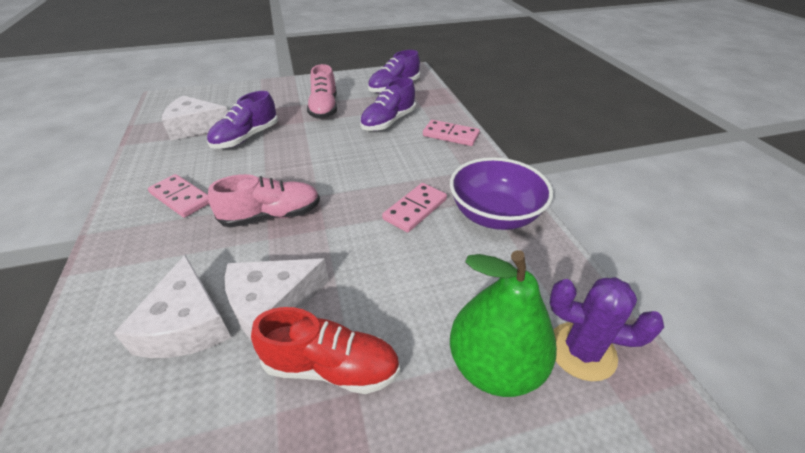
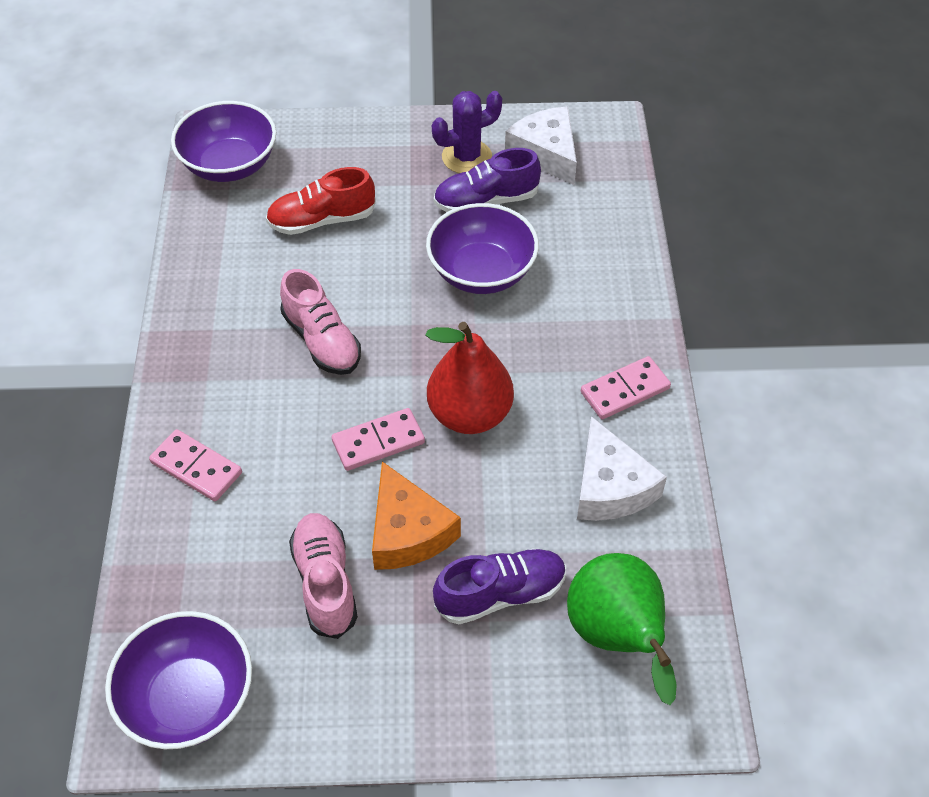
orange cheese: 0 -> 1
purple bowl: 1 -> 3
purple shoe: 3 -> 2
red pear: 0 -> 1
white cheese: 3 -> 2

